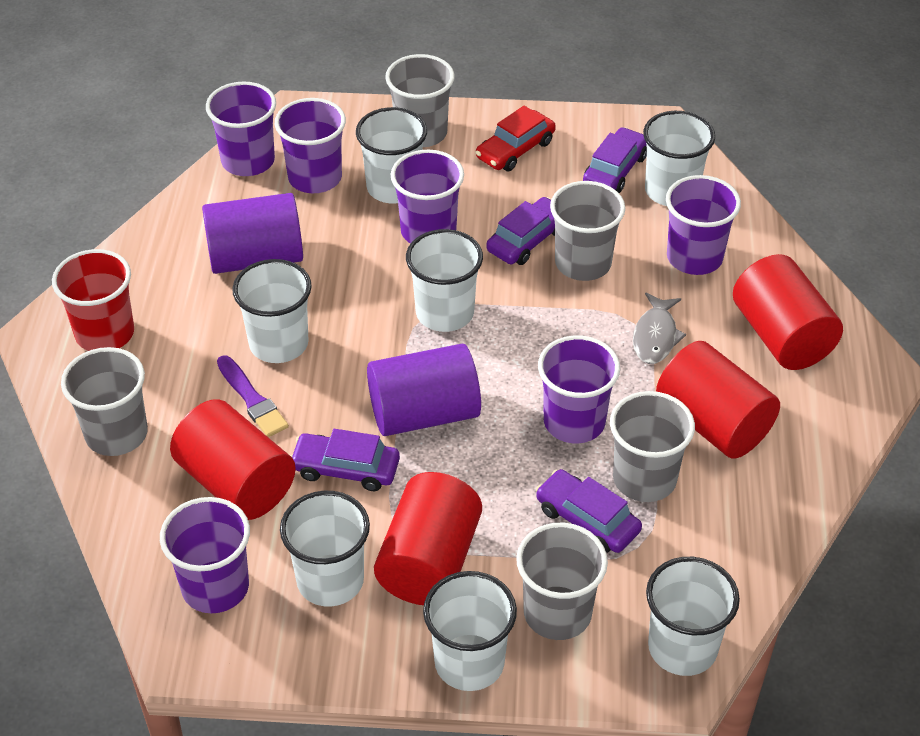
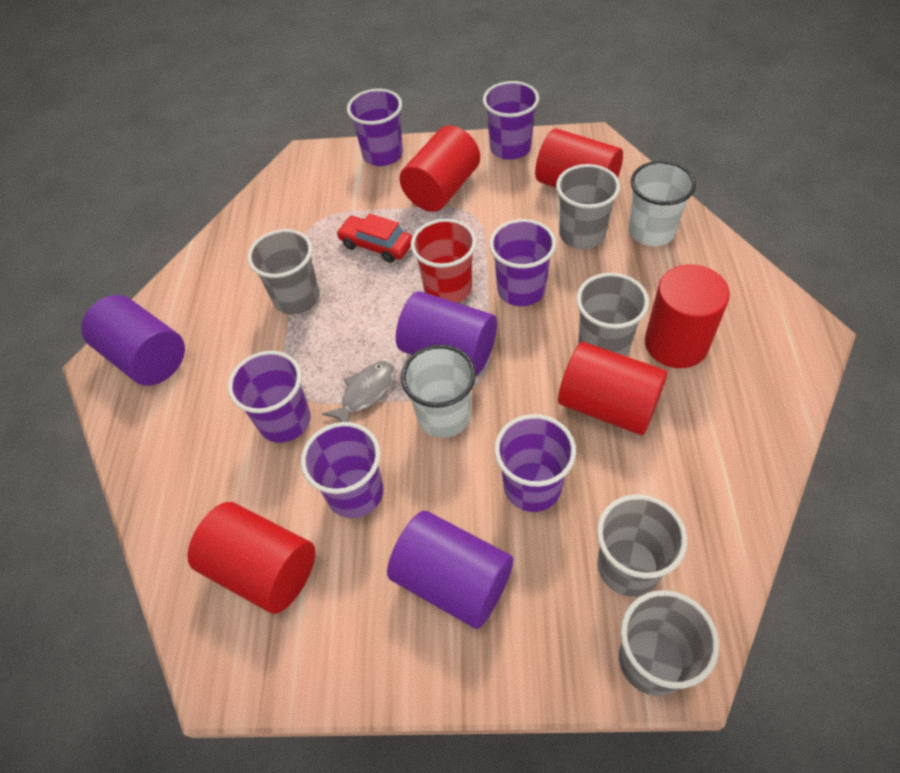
purple brush: 1 -> 0
purple car: 4 -> 0
purple cylinder: 2 -> 3
red cylinder: 4 -> 5
white cup: 7 -> 2

